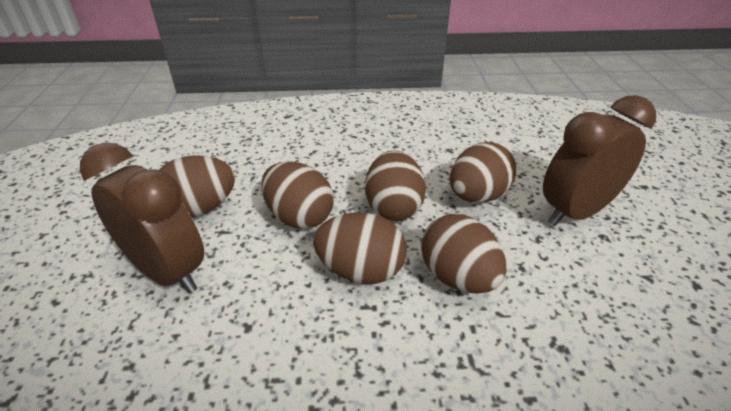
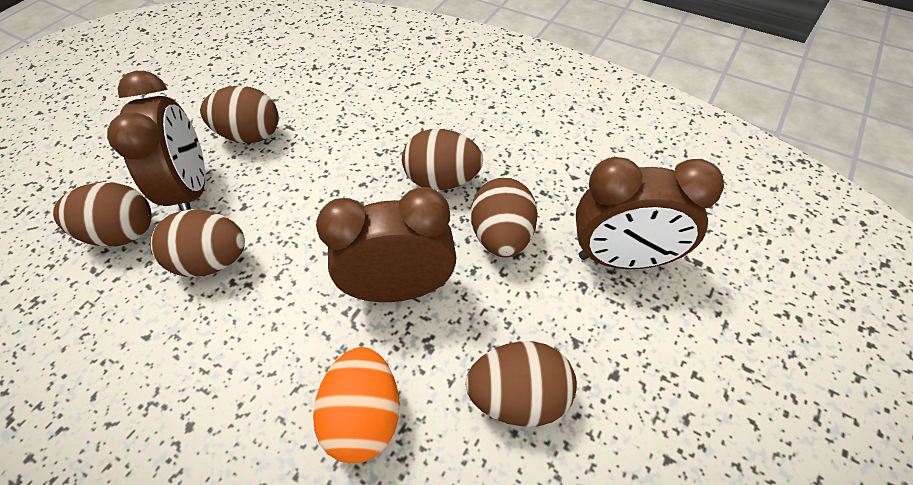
brown clock: 2 -> 3
orange egg: 0 -> 1

